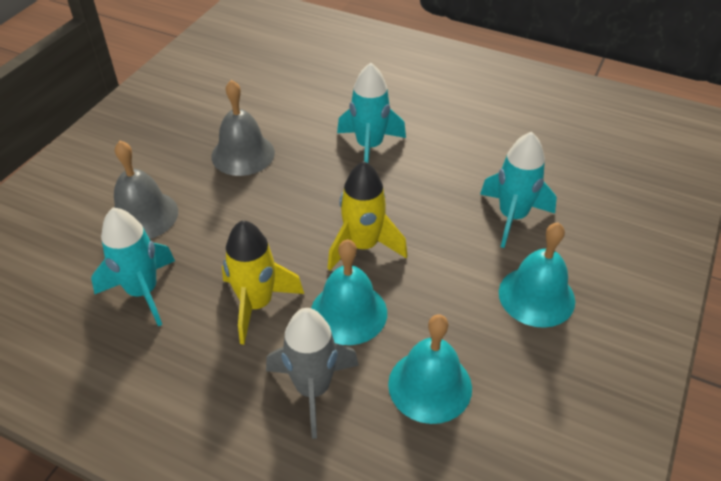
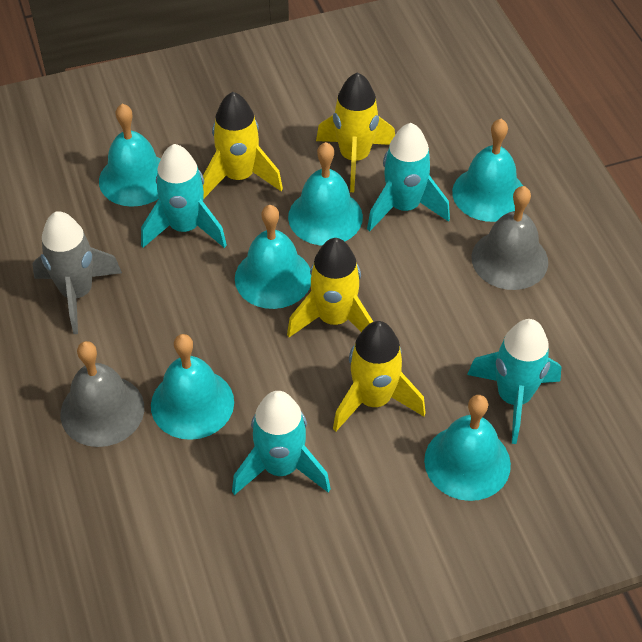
turquoise bell: 3 -> 6
turquoise rocket: 3 -> 4
yellow rocket: 2 -> 4

